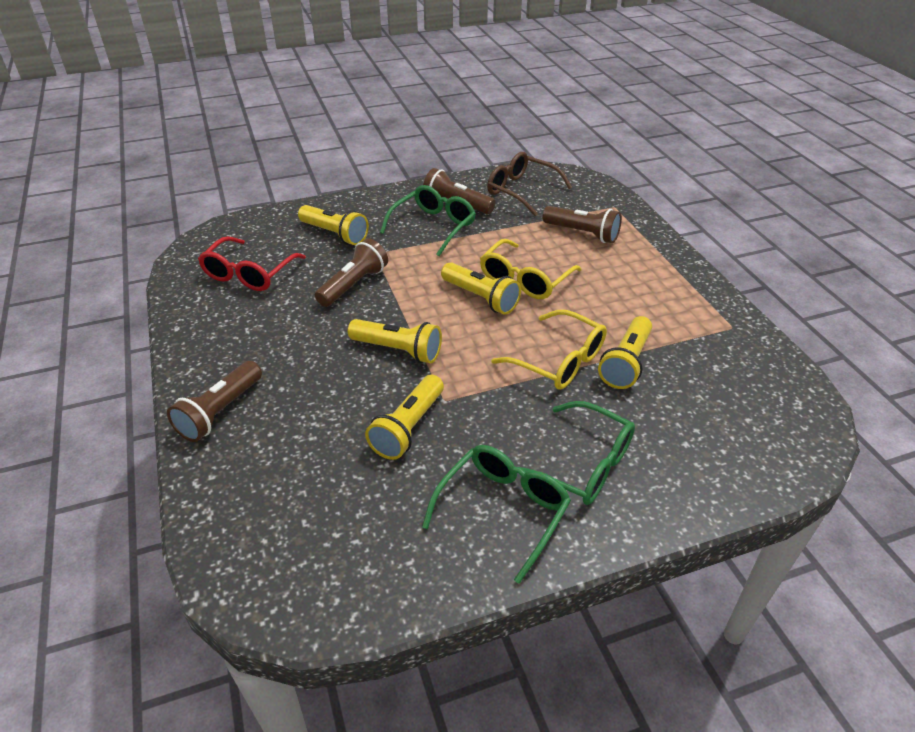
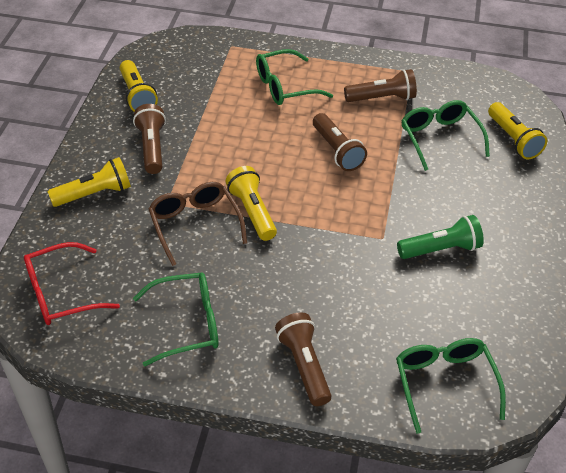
green flashlight: 0 -> 1
green glasses: 3 -> 4
yellow flashlight: 5 -> 4
yellow glasses: 2 -> 0

